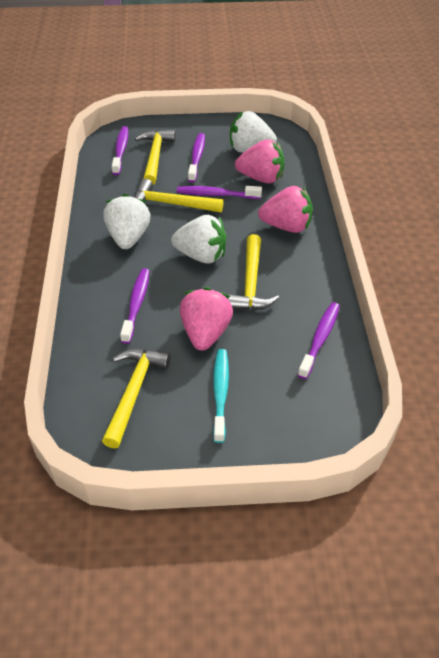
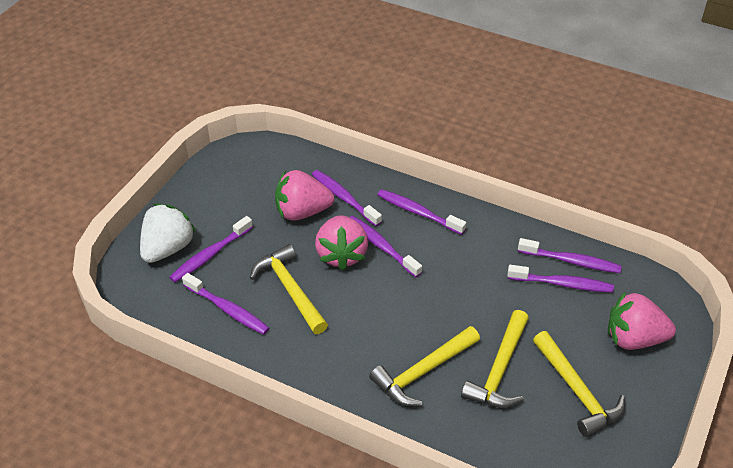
purple toothbrush: 5 -> 7
turquoise toothbrush: 1 -> 0
white strawberry: 3 -> 1

